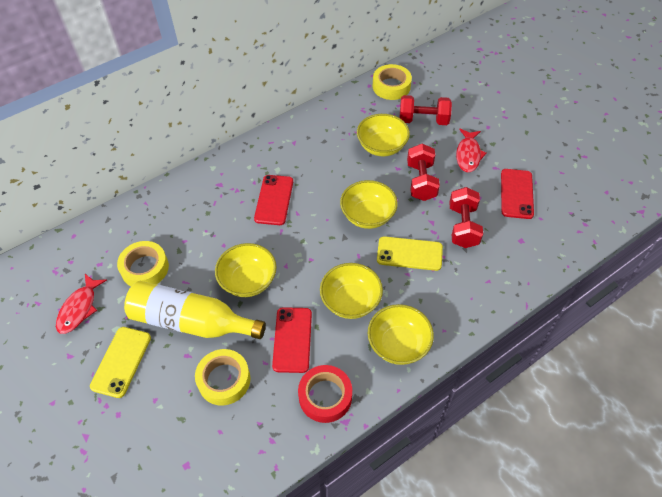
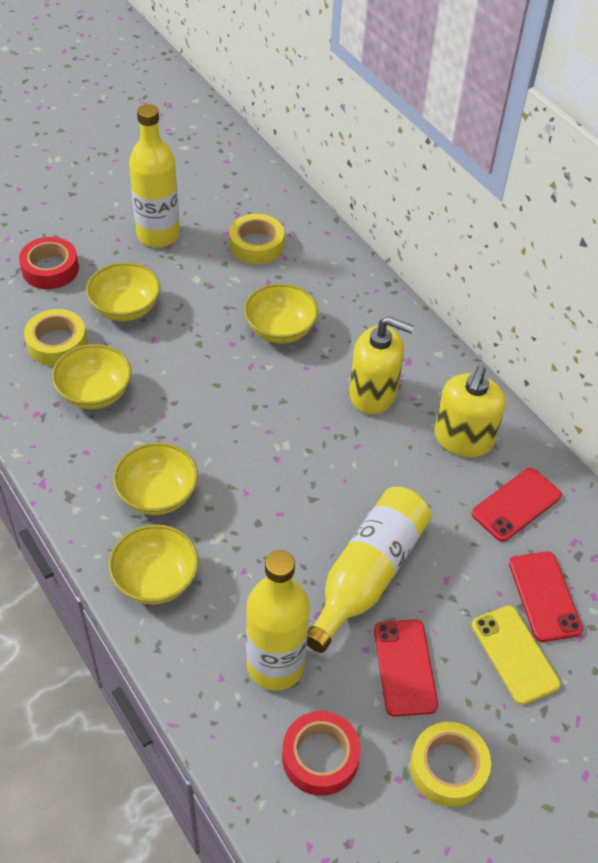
red dumbbell: 3 -> 0
red fish: 2 -> 0
red tape: 1 -> 2
yellow bottle: 1 -> 3
yellow phone: 2 -> 1
yellow soap dispenser: 0 -> 2

